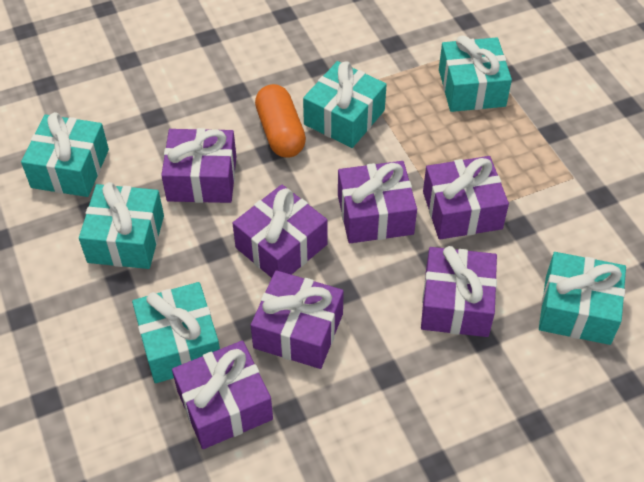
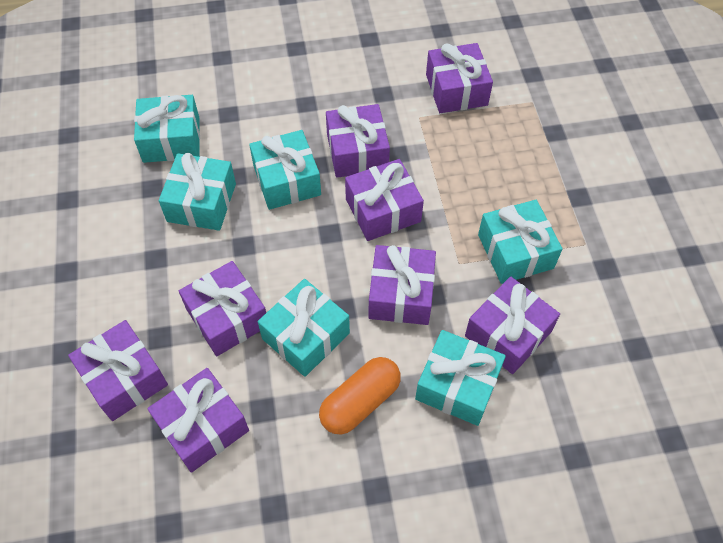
purple gift: 7 -> 8

